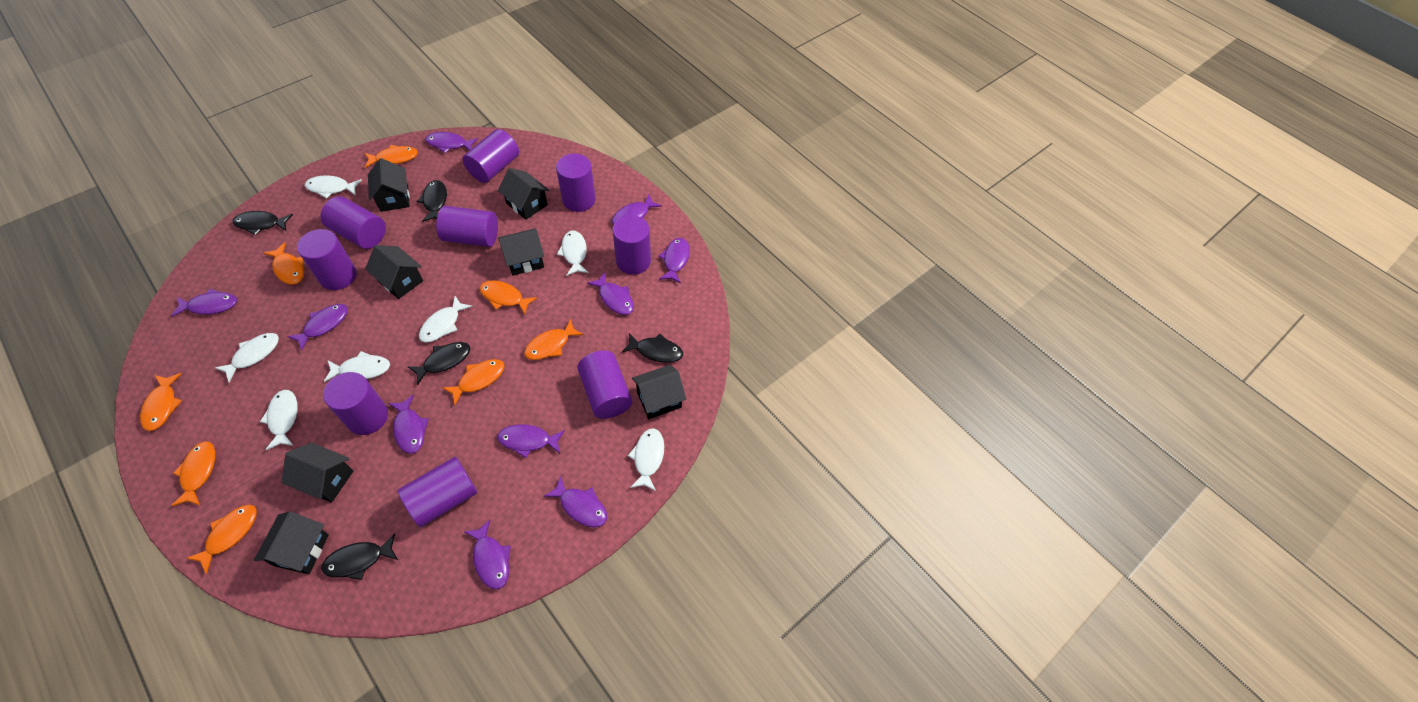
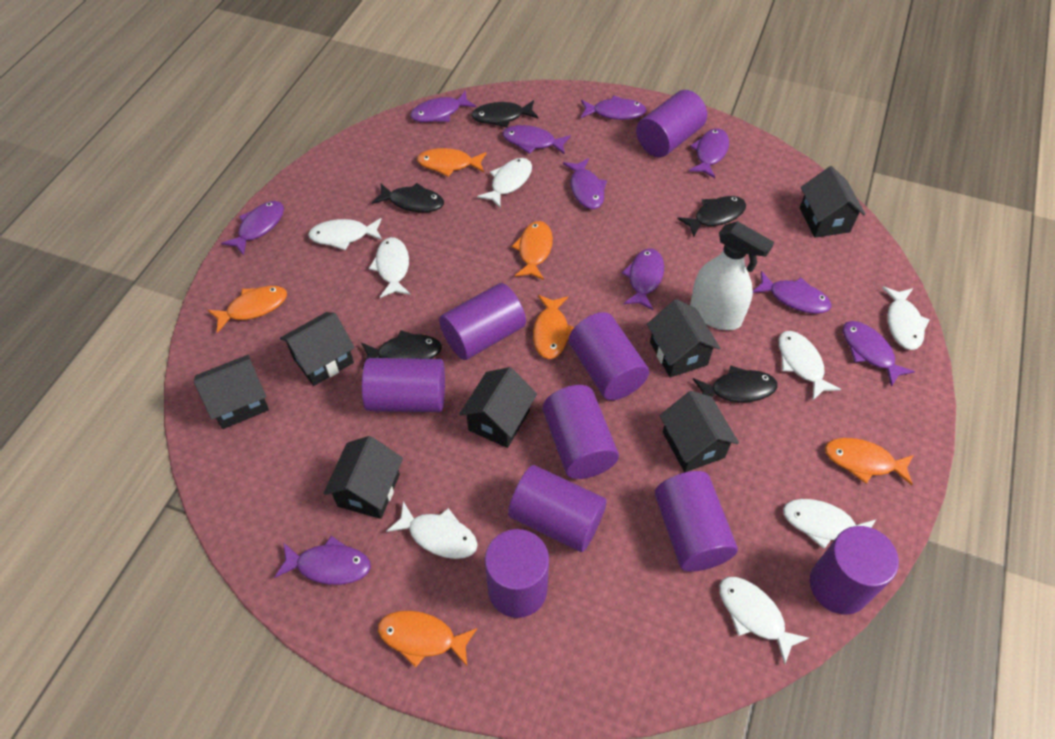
orange fish: 8 -> 6
white fish: 7 -> 8
white spray bottle: 0 -> 1

